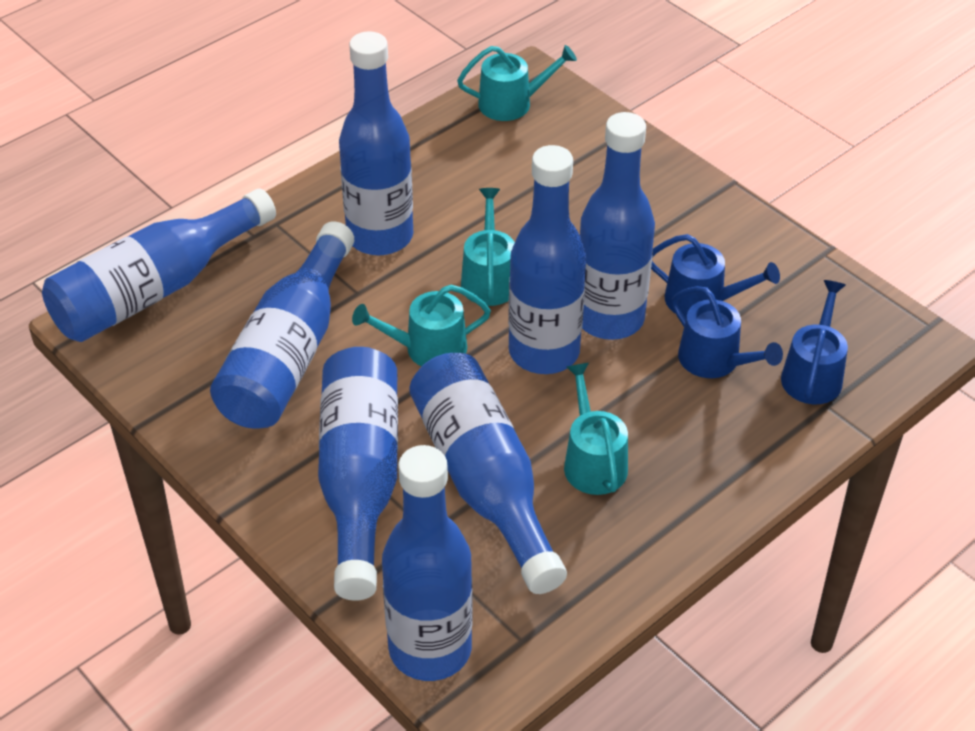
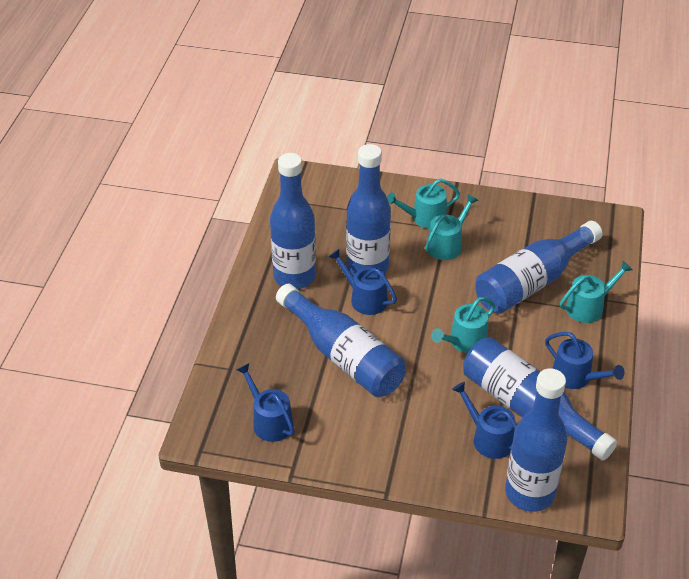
blue bottle: 8 -> 6
blue watering can: 3 -> 4

